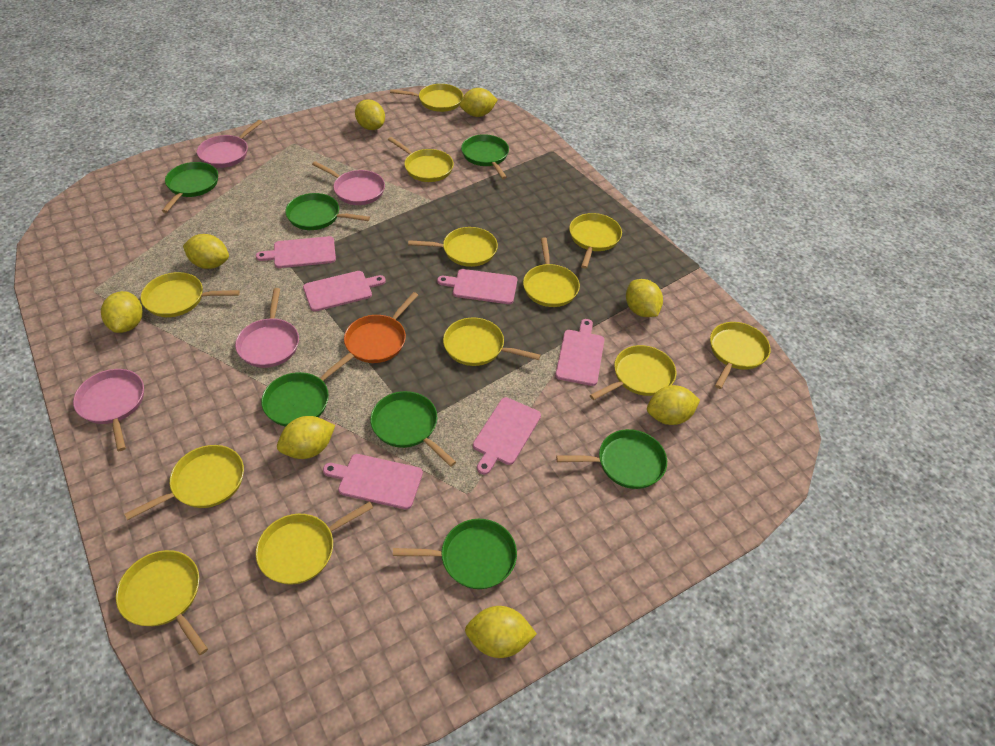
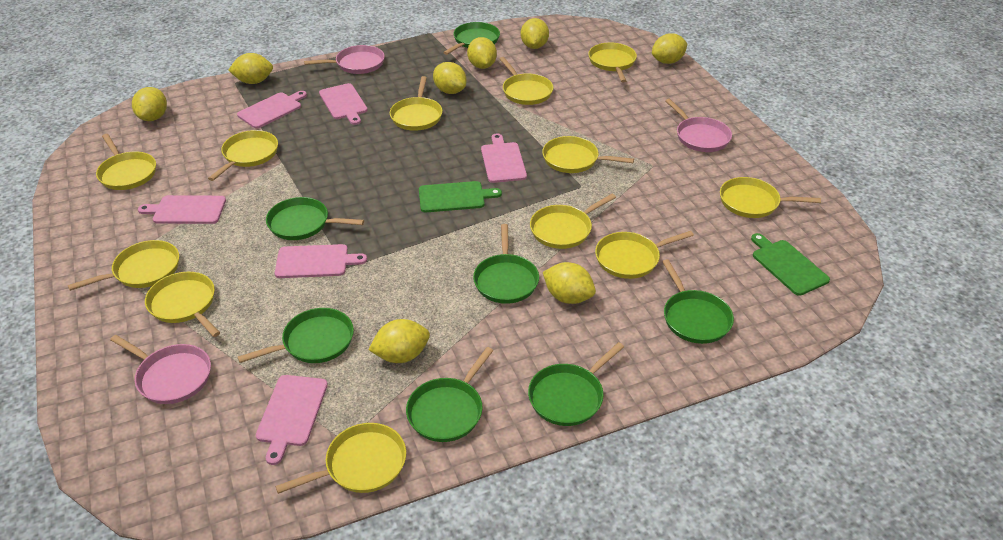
green cutting board: 0 -> 2
orange pan: 1 -> 0
pink pan: 4 -> 3

